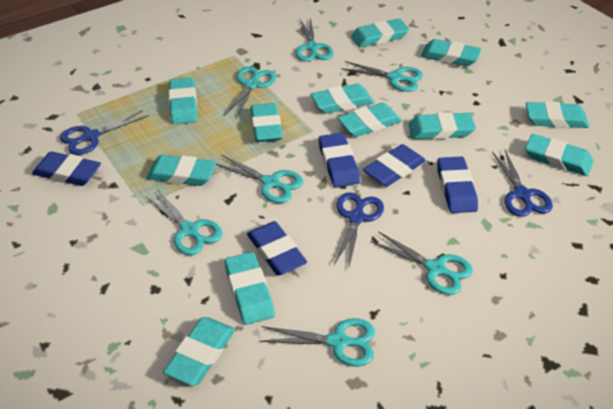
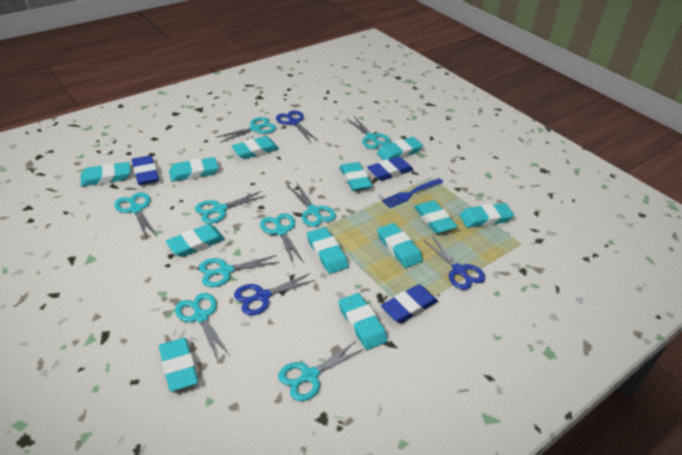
blue eraser: 5 -> 3
blue fork: 0 -> 1
turquoise scissors: 7 -> 9

